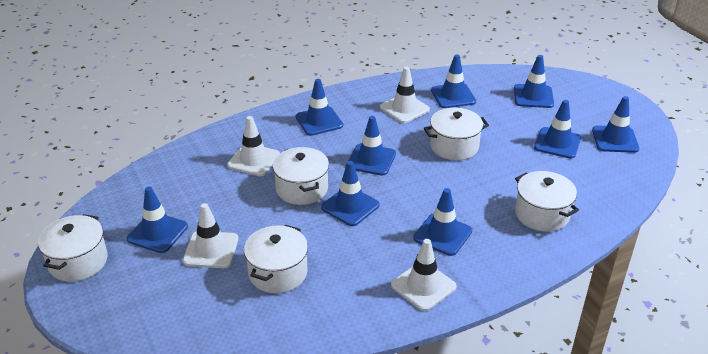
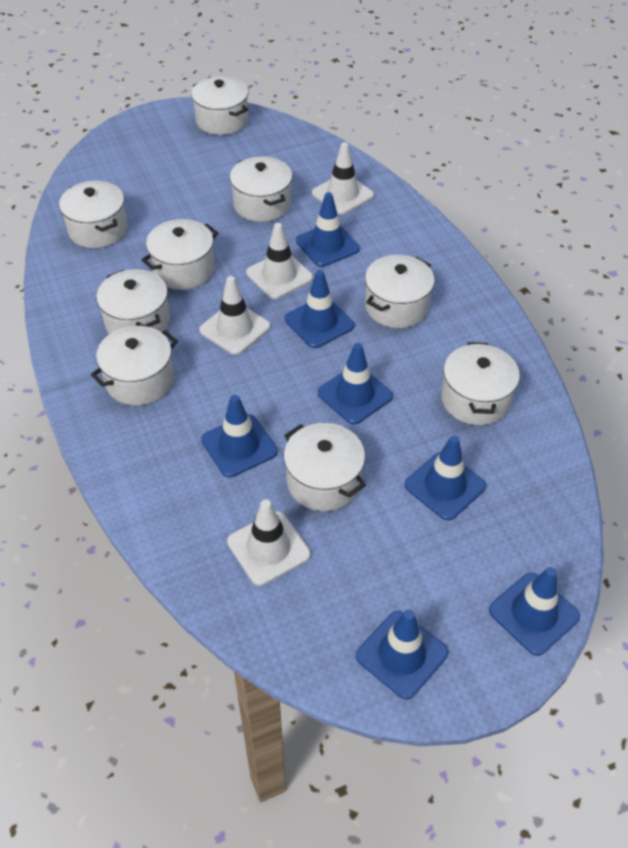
blue traffic cone: 9 -> 7
white pot: 5 -> 9

